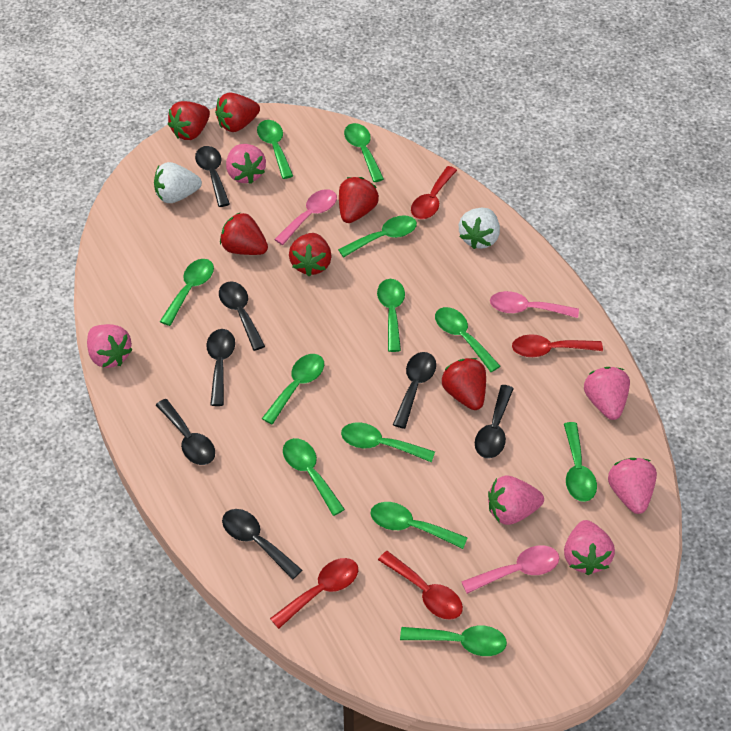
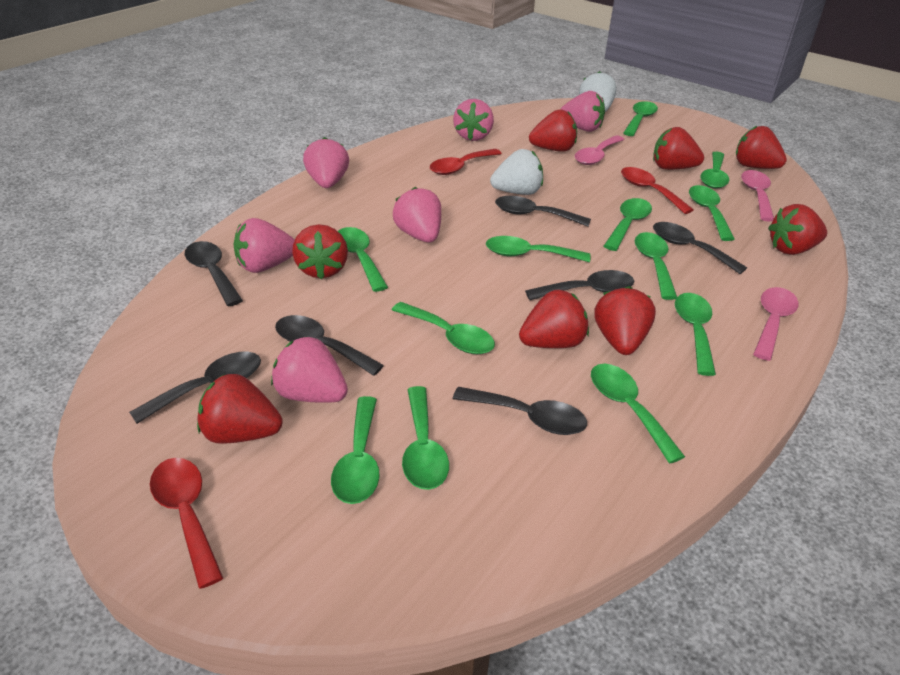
red spoon: 4 -> 3
red strawberry: 6 -> 8

